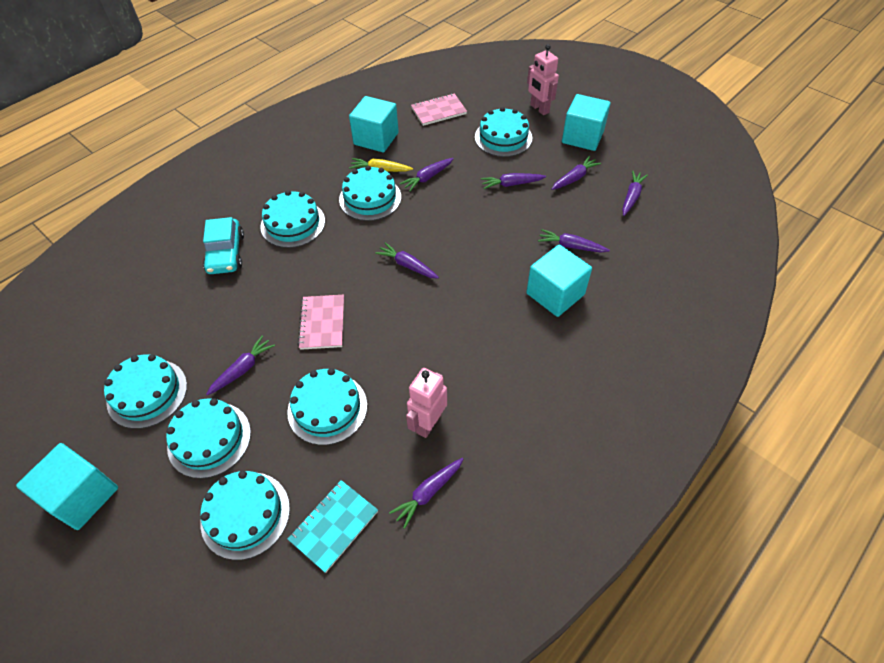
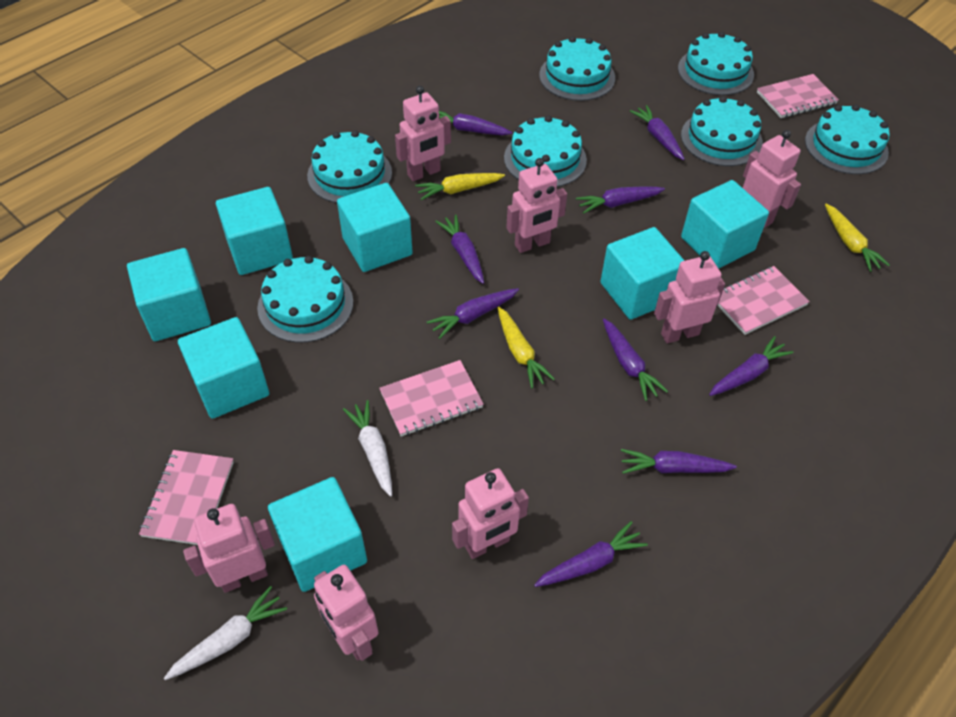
pink notebook: 2 -> 4
pink robot: 2 -> 7
purple carrot: 8 -> 9
turquoise car: 1 -> 0
turquoise cube: 4 -> 7
turquoise notebook: 1 -> 0
white carrot: 0 -> 2
yellow carrot: 1 -> 3

